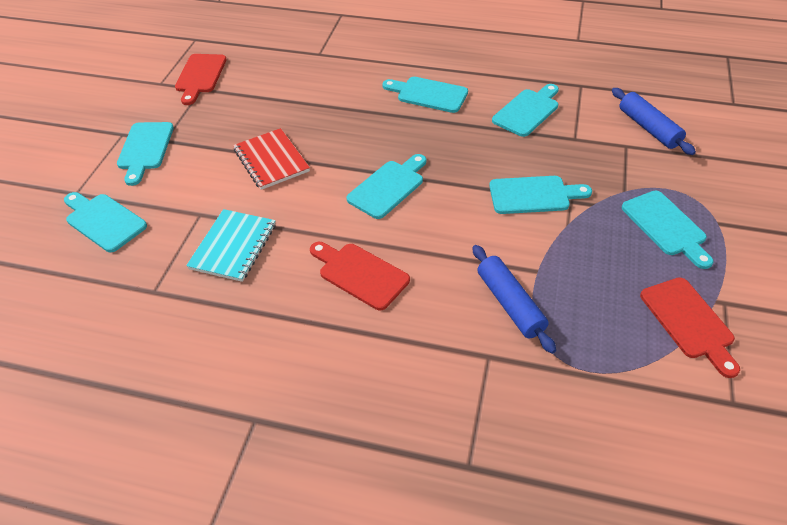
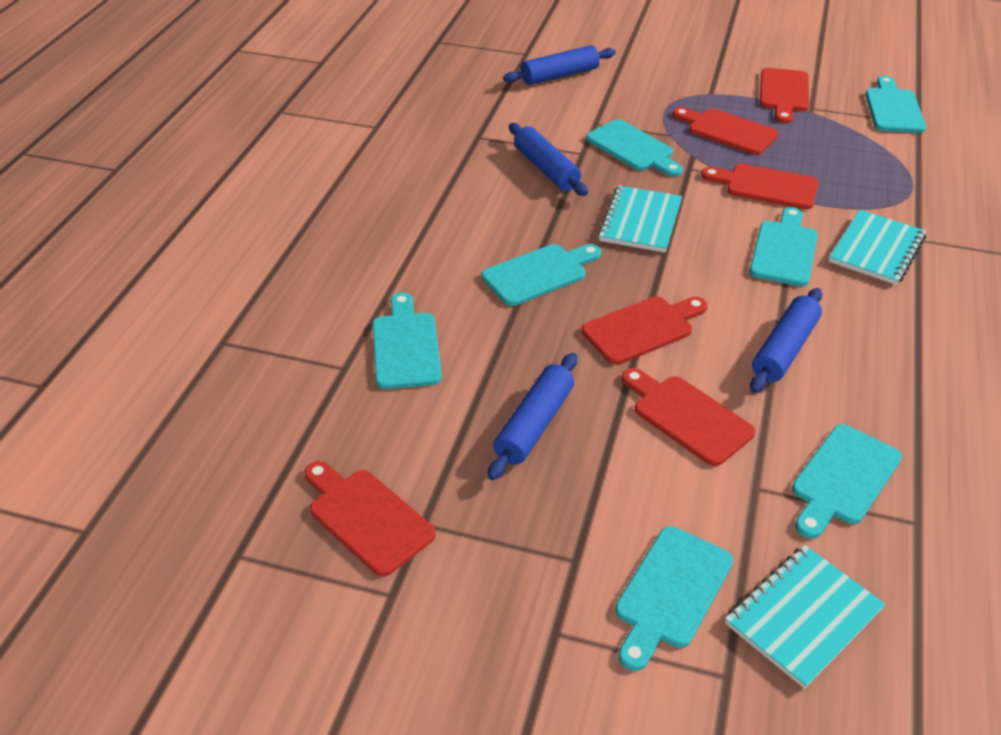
blue rolling pin: 2 -> 4
red cutting board: 3 -> 6
red notebook: 1 -> 0
turquoise notebook: 1 -> 3

